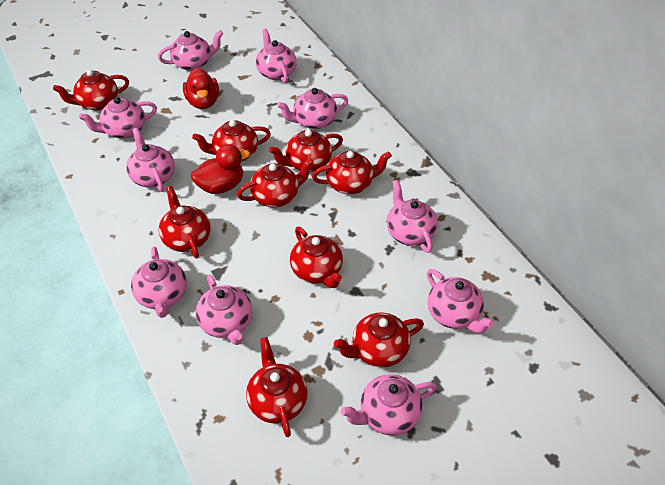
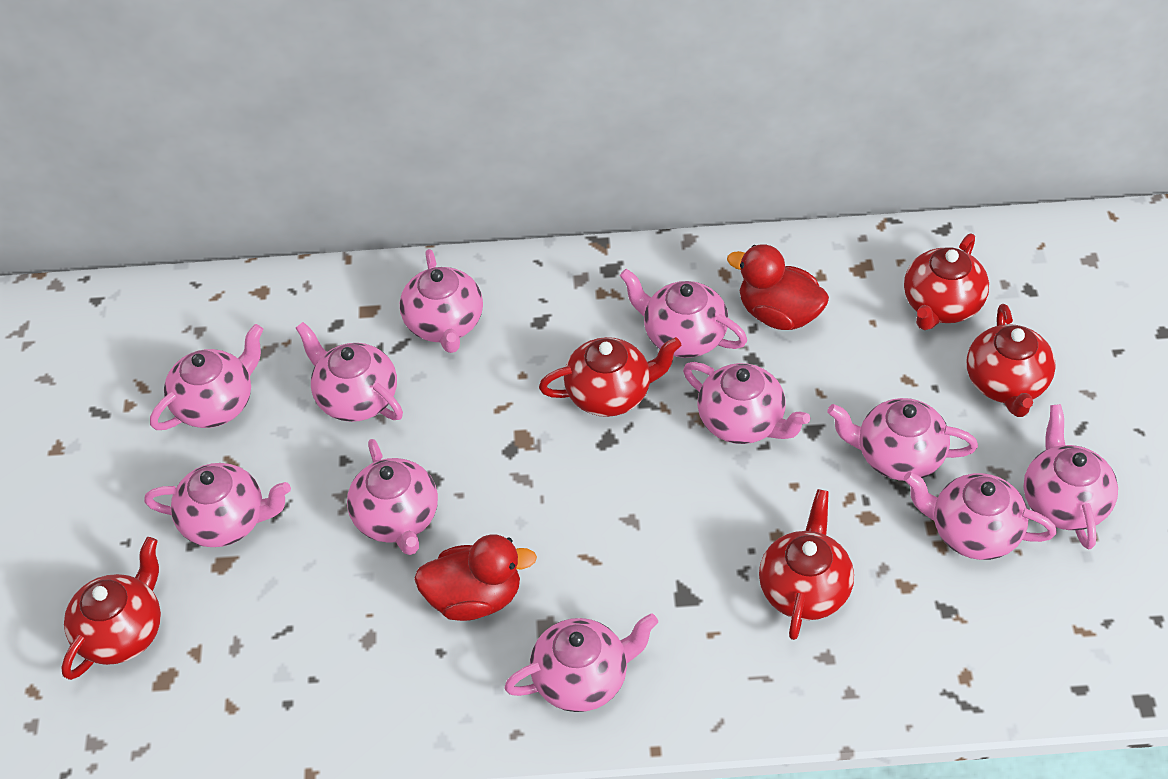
pink teapot: 10 -> 11
red teapot: 9 -> 5

